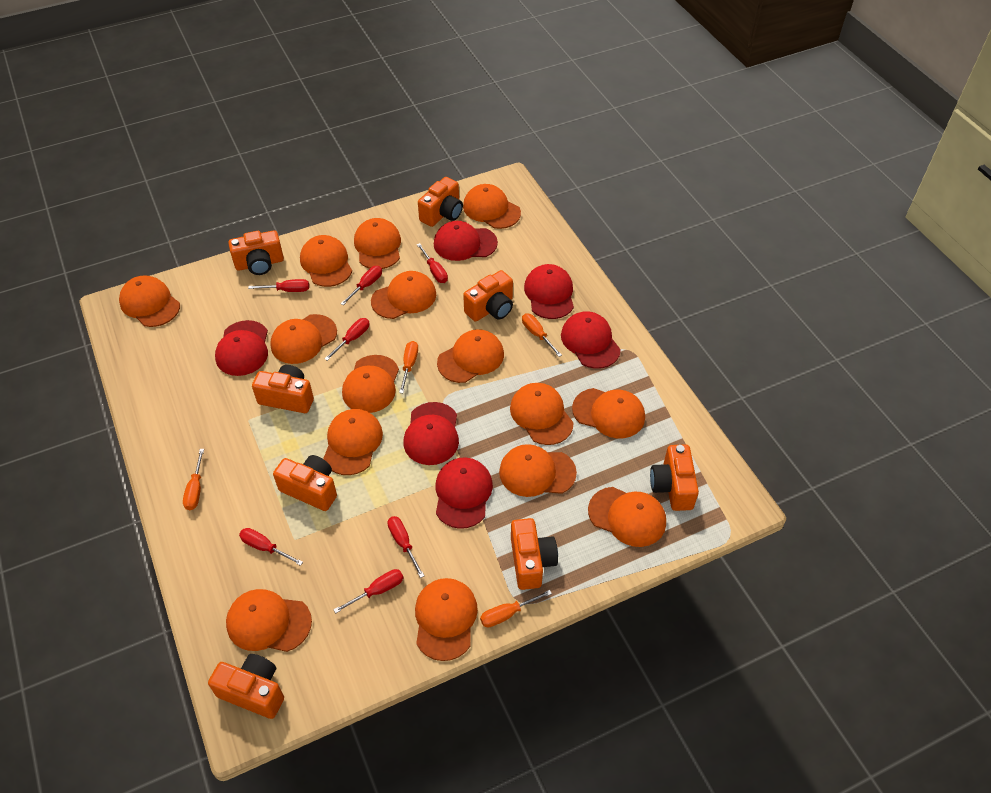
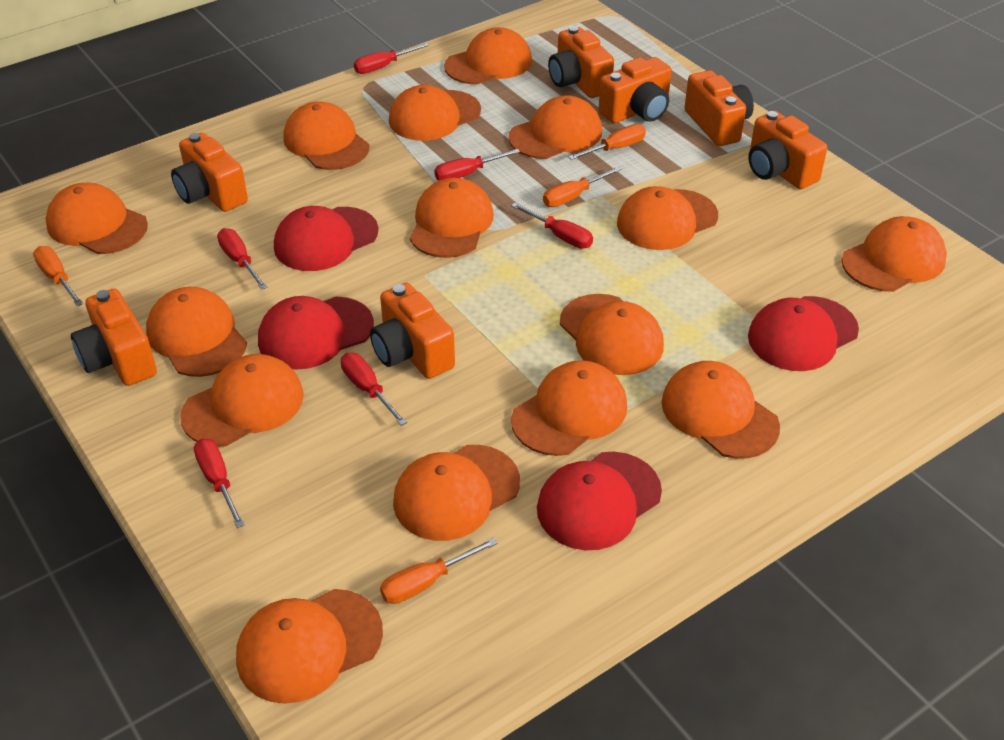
orange camera: 8 -> 7
red cap: 6 -> 4
red screwdriver: 7 -> 6

